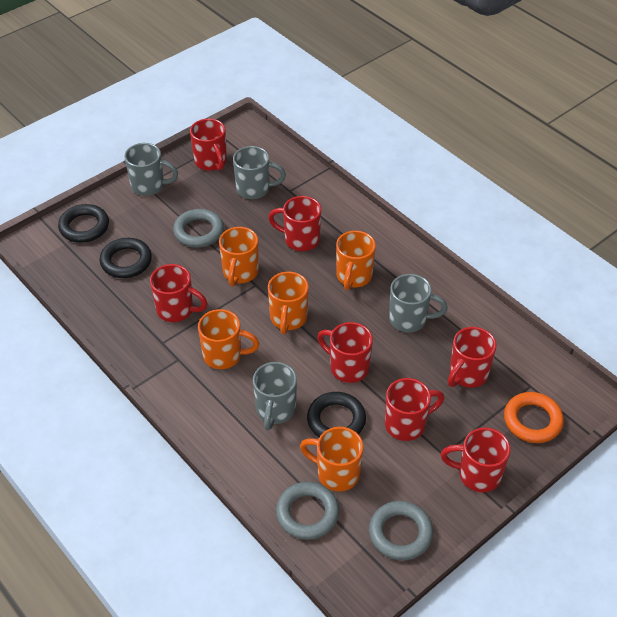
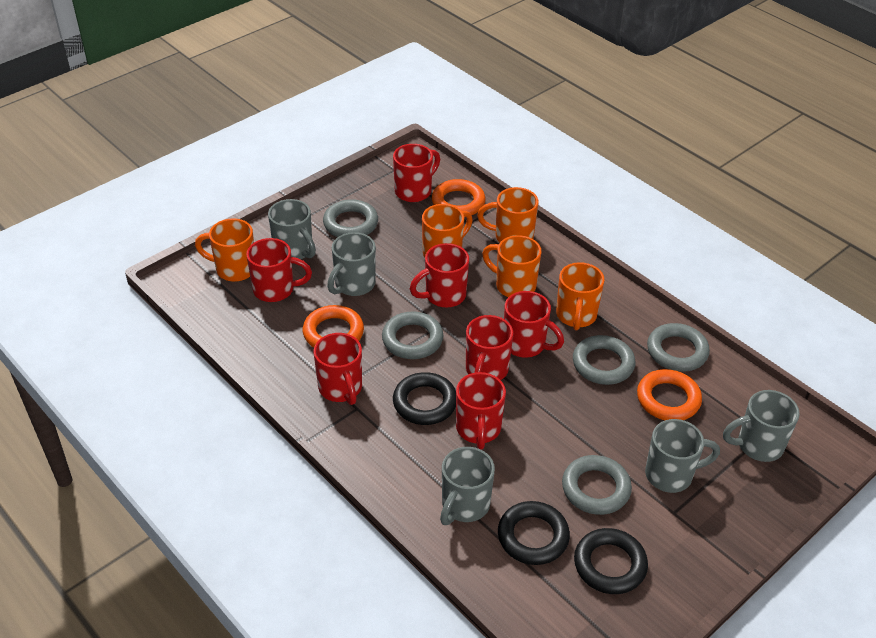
grey mug: 4 -> 5
grey ring: 3 -> 5
orange ring: 1 -> 3

